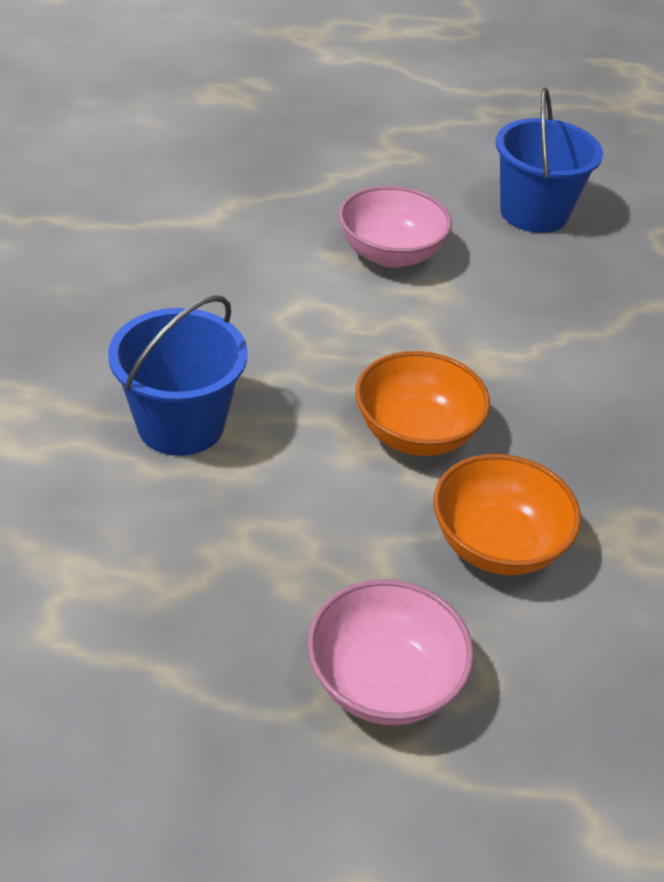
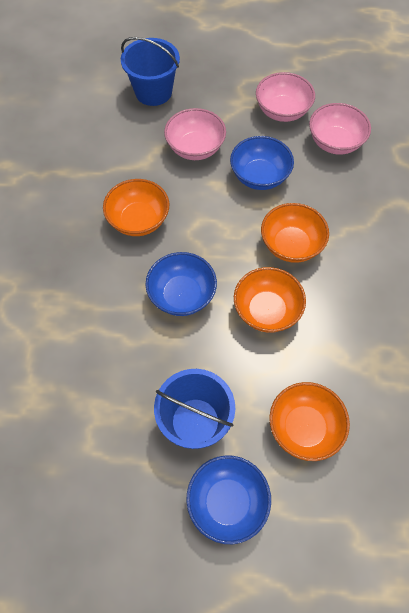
blue bowl: 0 -> 3
orange bowl: 2 -> 4
pink bowl: 2 -> 3

